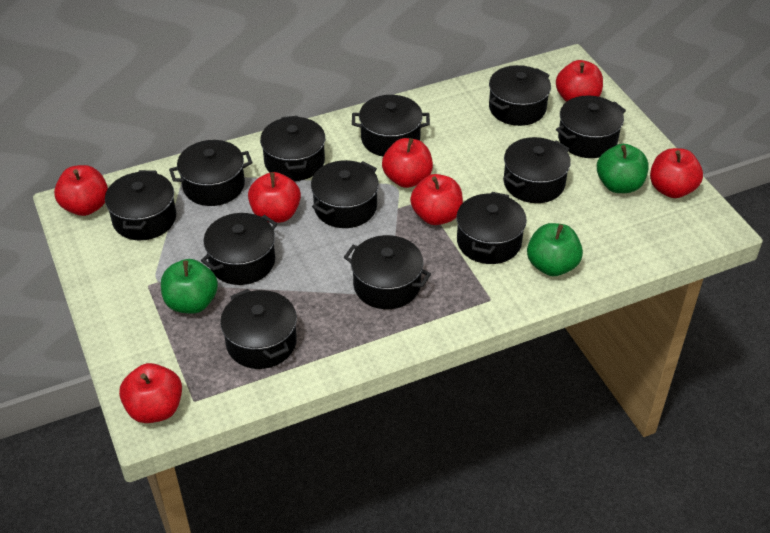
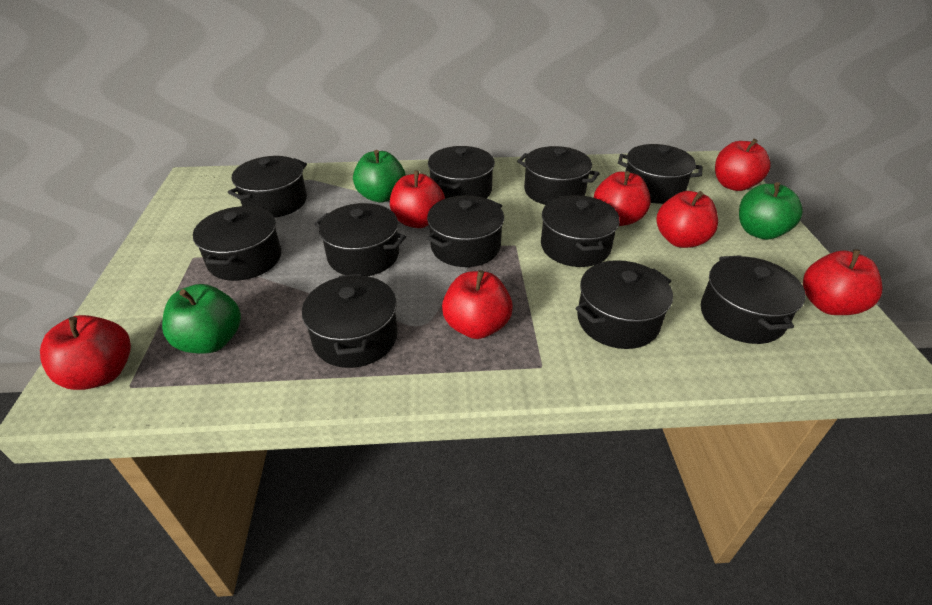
black pot: 12 -> 11

